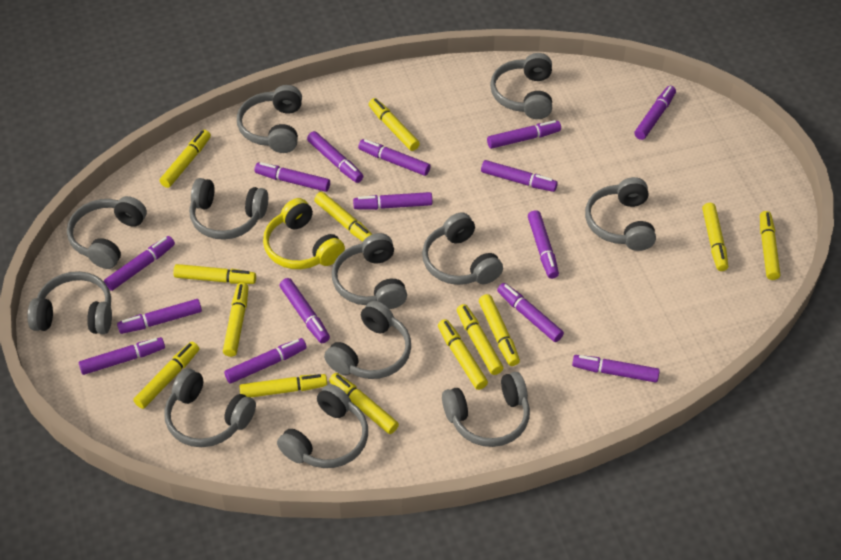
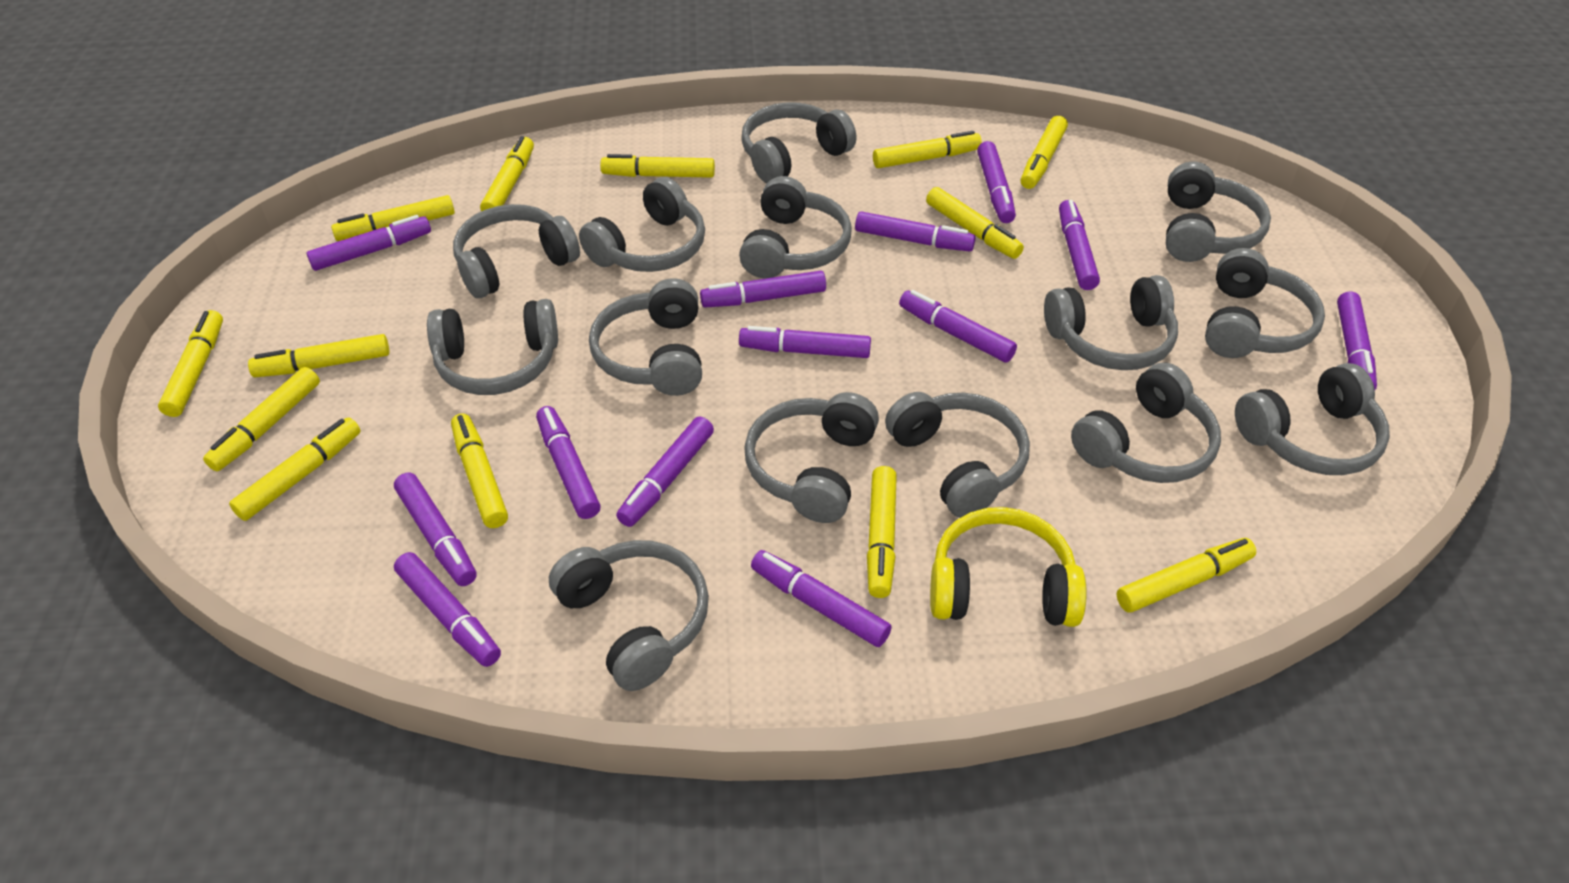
grey headphones: 12 -> 14
purple marker: 15 -> 13

